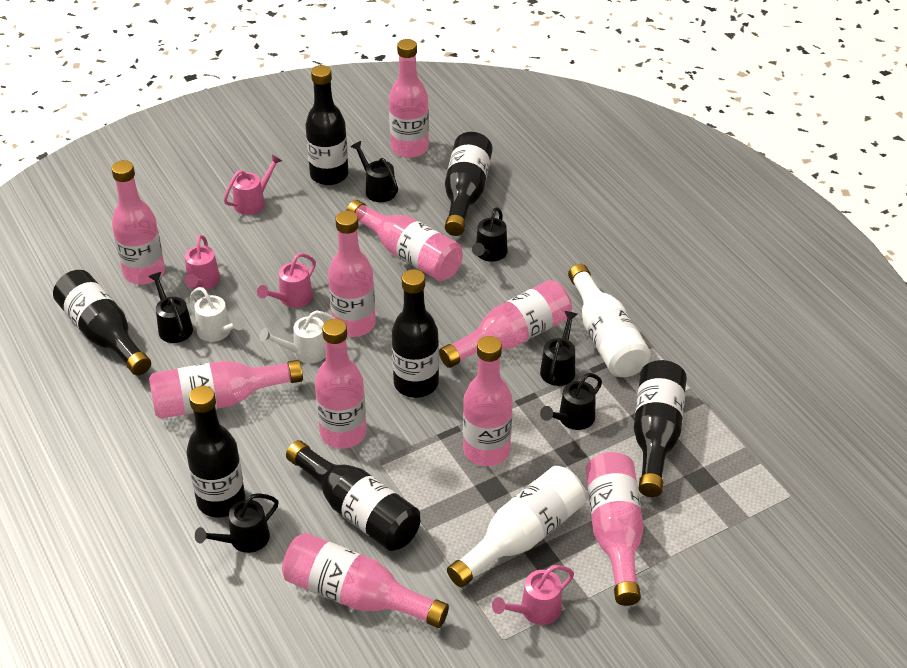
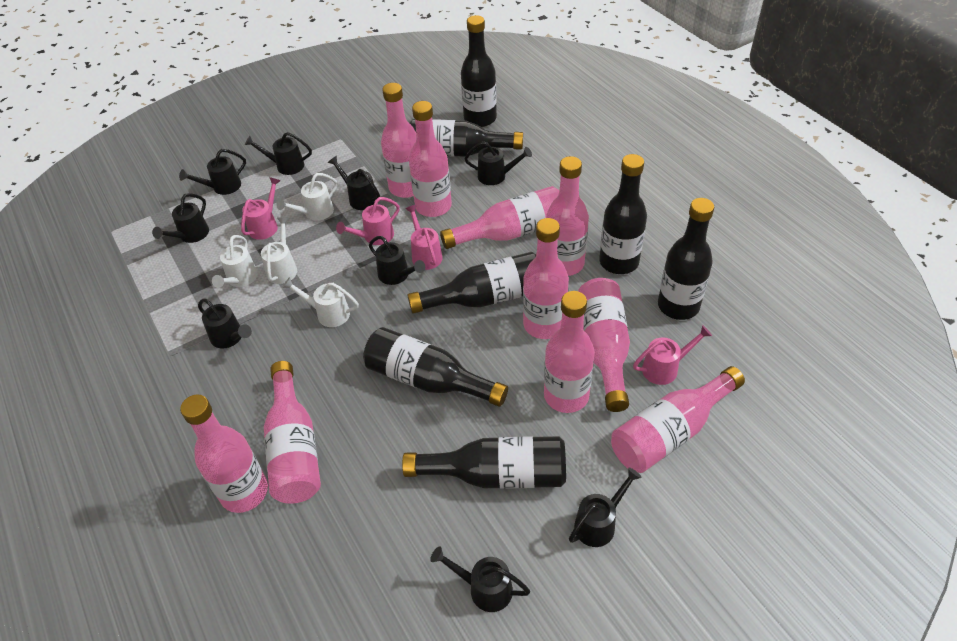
black watering can: 6 -> 9
white bottle: 2 -> 0
white watering can: 2 -> 4

